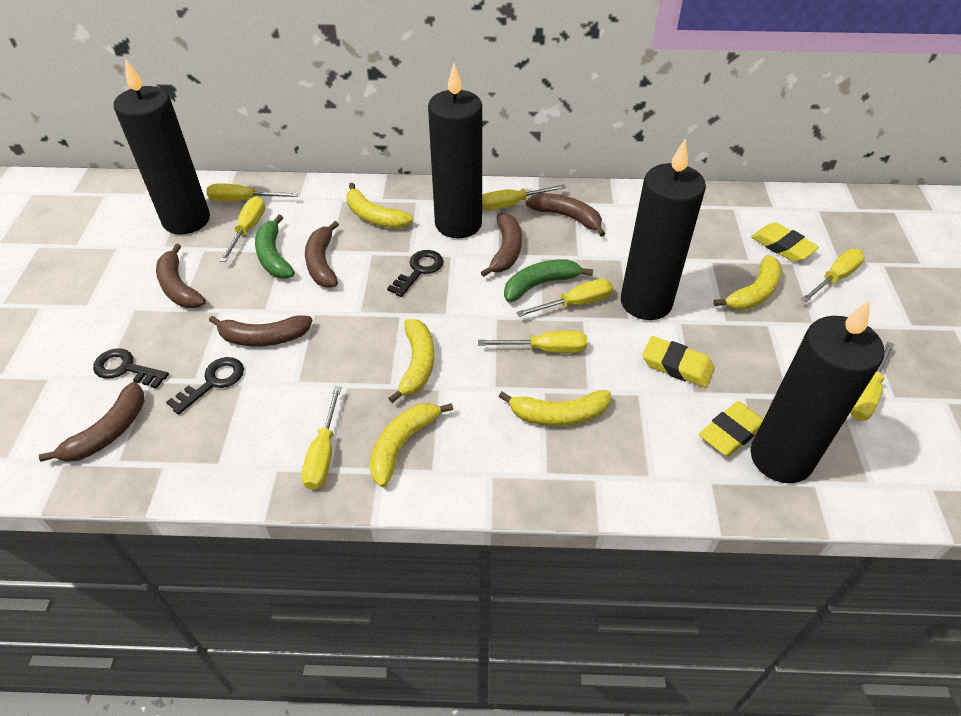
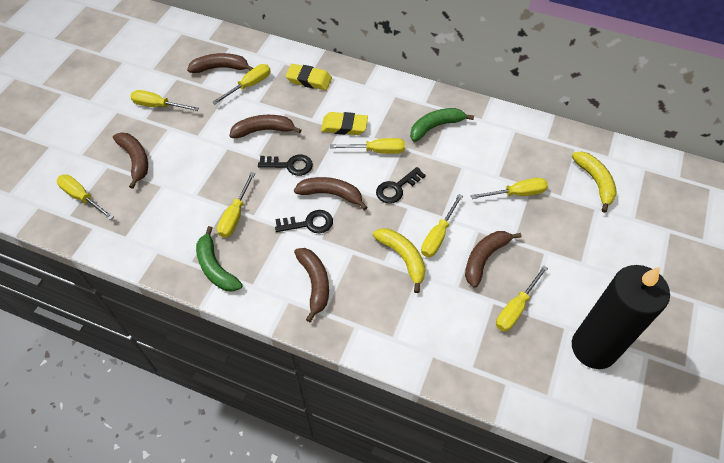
black candle: 4 -> 1
yellow banana: 5 -> 2
yellow eraser: 3 -> 2

